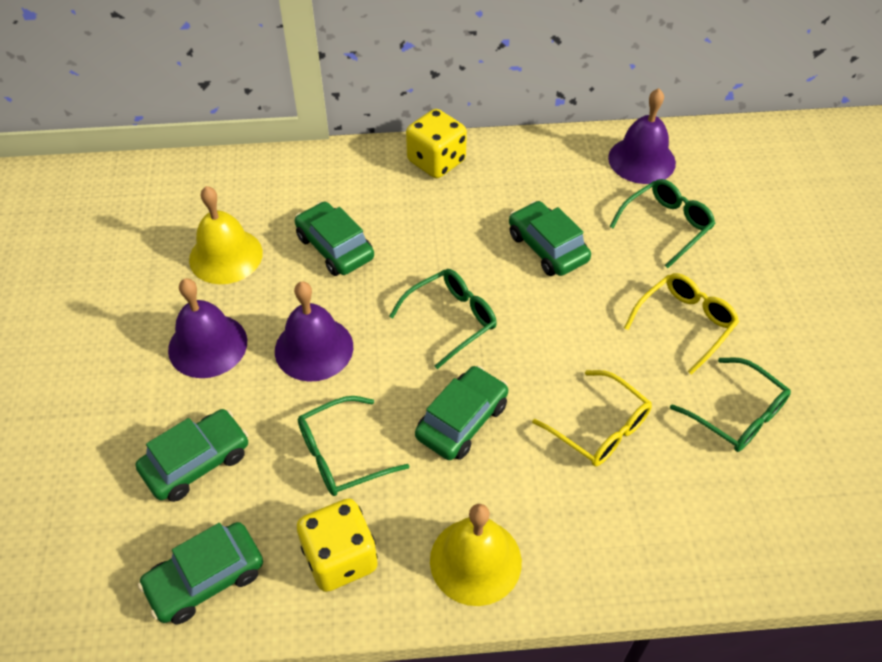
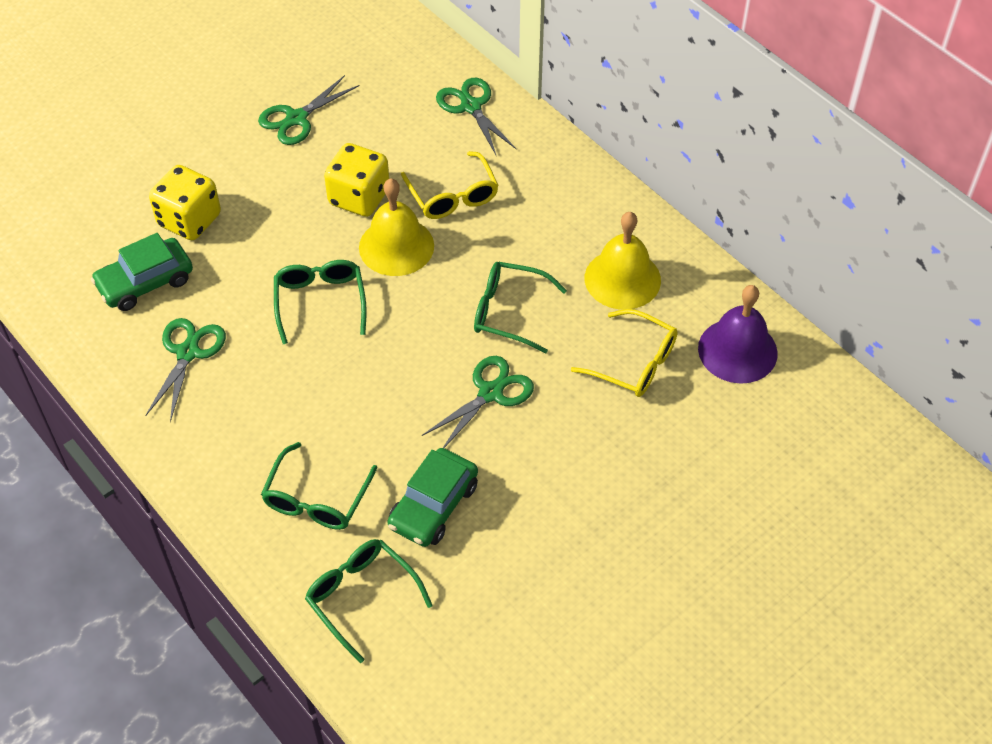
green car: 5 -> 2
green scissors: 0 -> 4
purple bell: 3 -> 1

